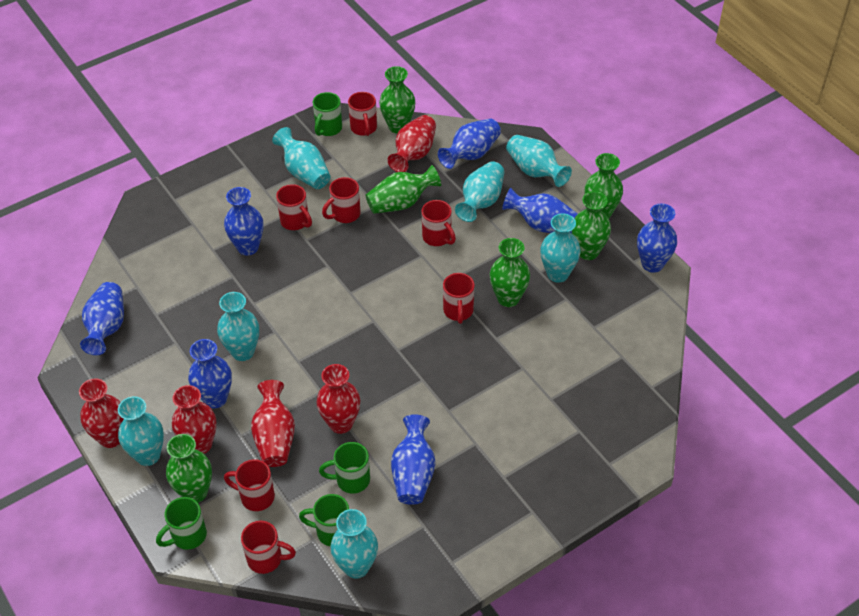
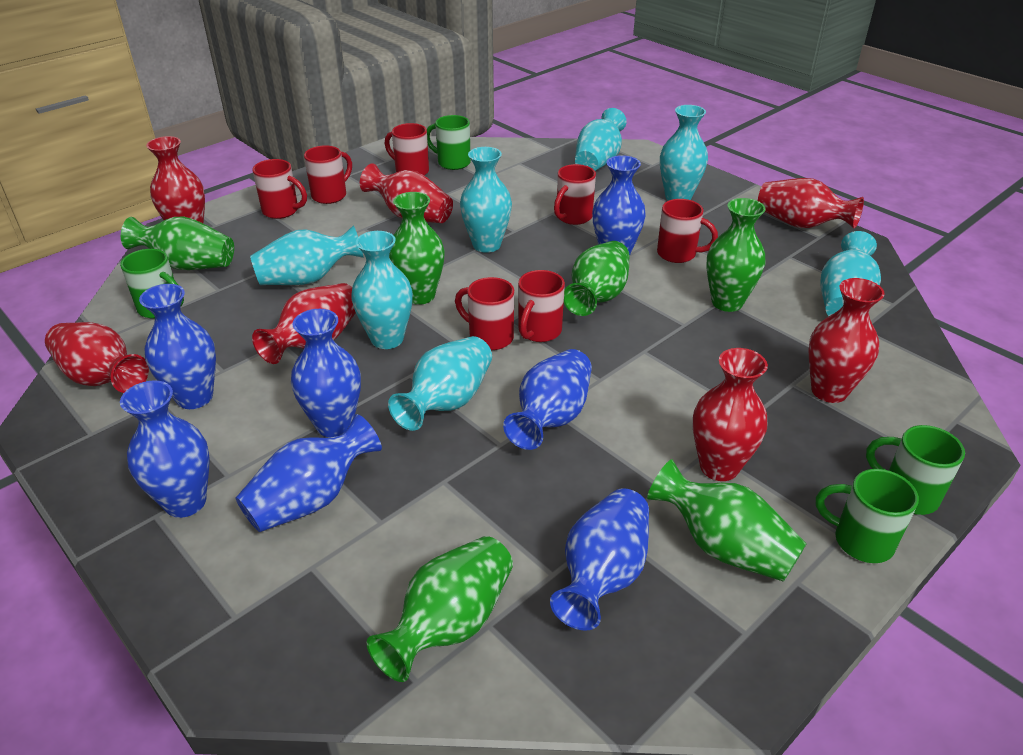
red vase: 5 -> 7

